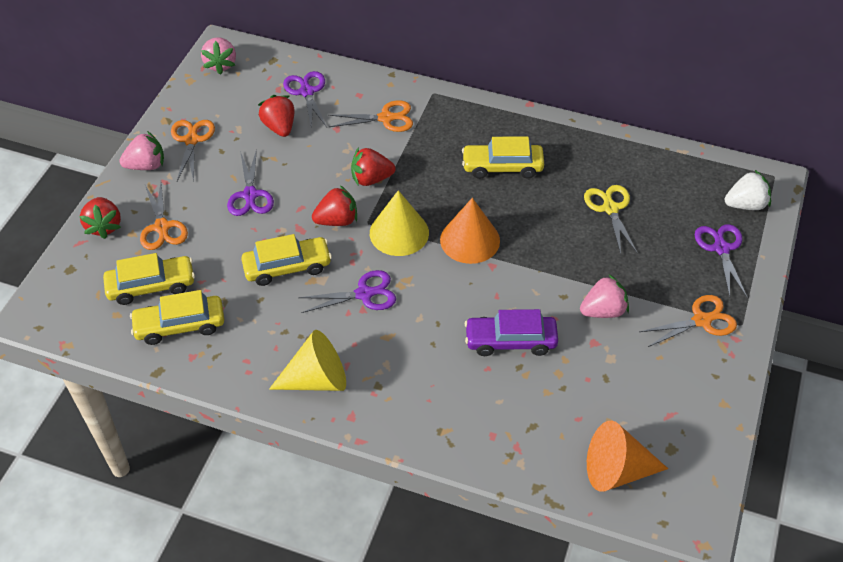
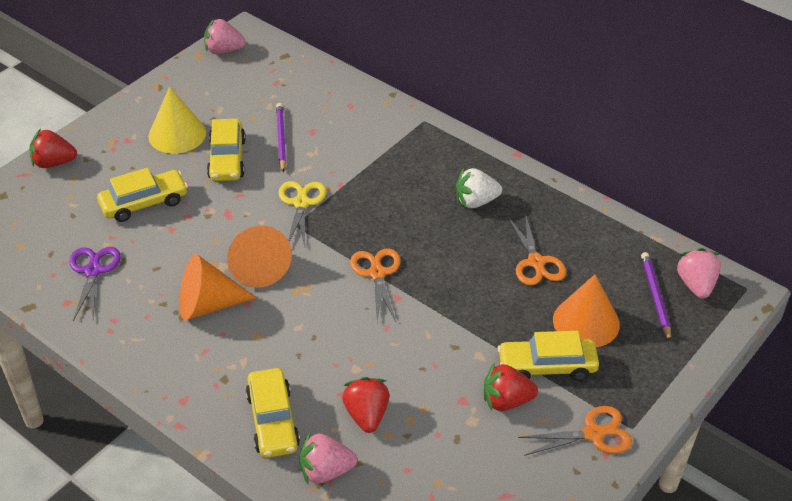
orange cone: 2 -> 3
orange scissors: 4 -> 3
purple car: 1 -> 0
purple pencil: 0 -> 2
purple scissors: 4 -> 1
red strawberry: 4 -> 3
yellow cone: 2 -> 1

